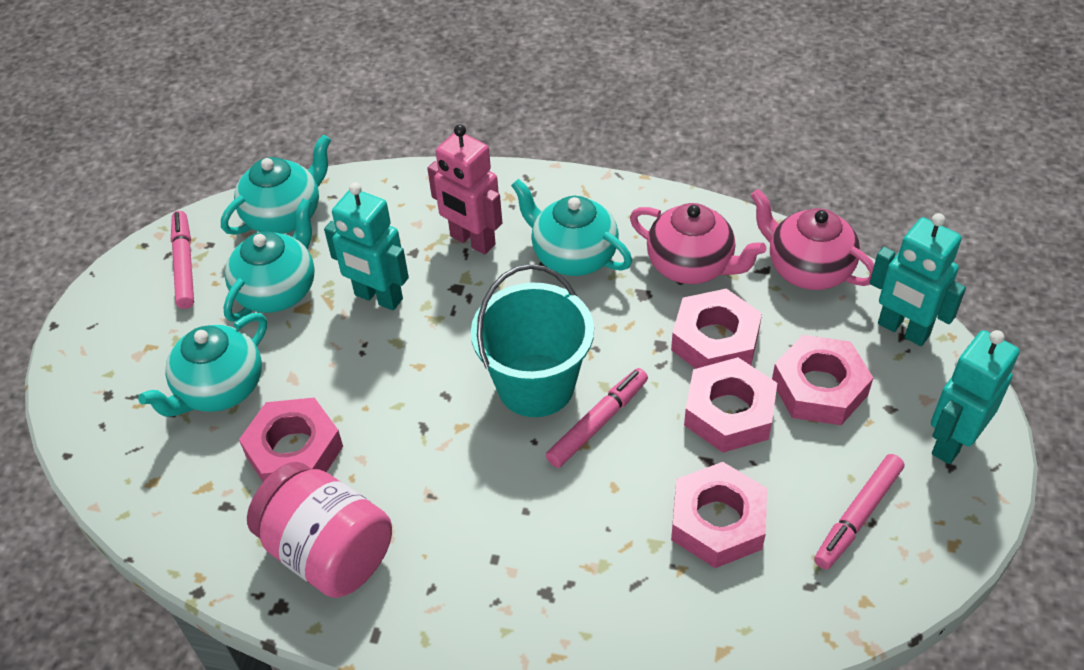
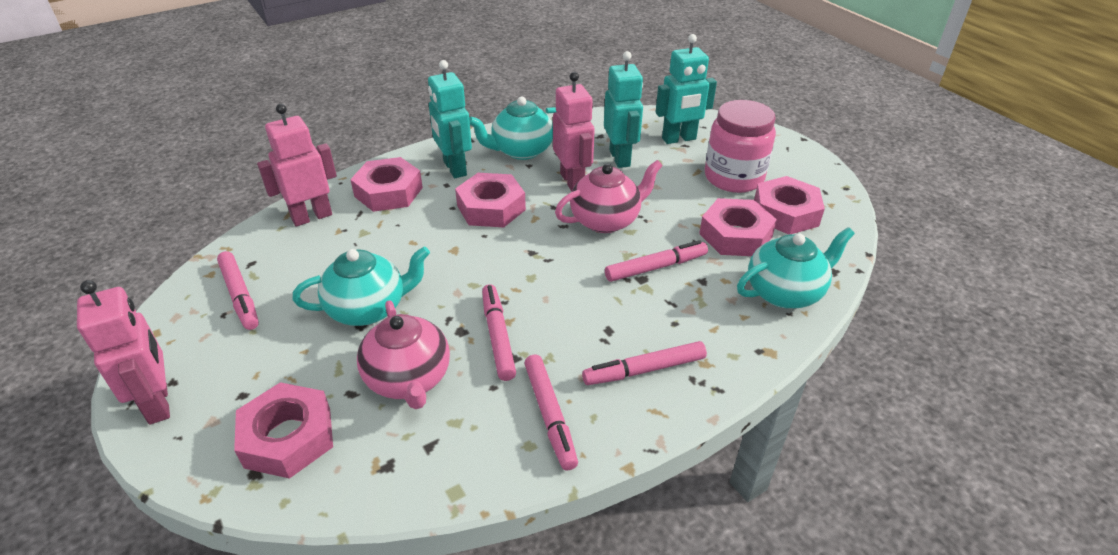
pink marker: 3 -> 5
pink robot: 1 -> 3
turquoise bucket: 1 -> 0
turquoise teapot: 4 -> 3

